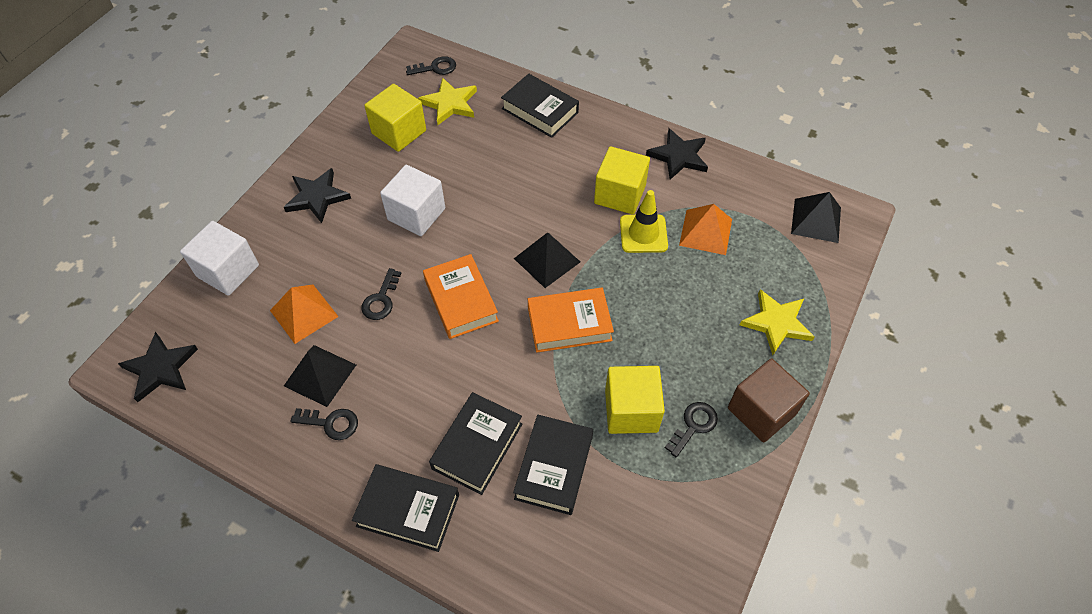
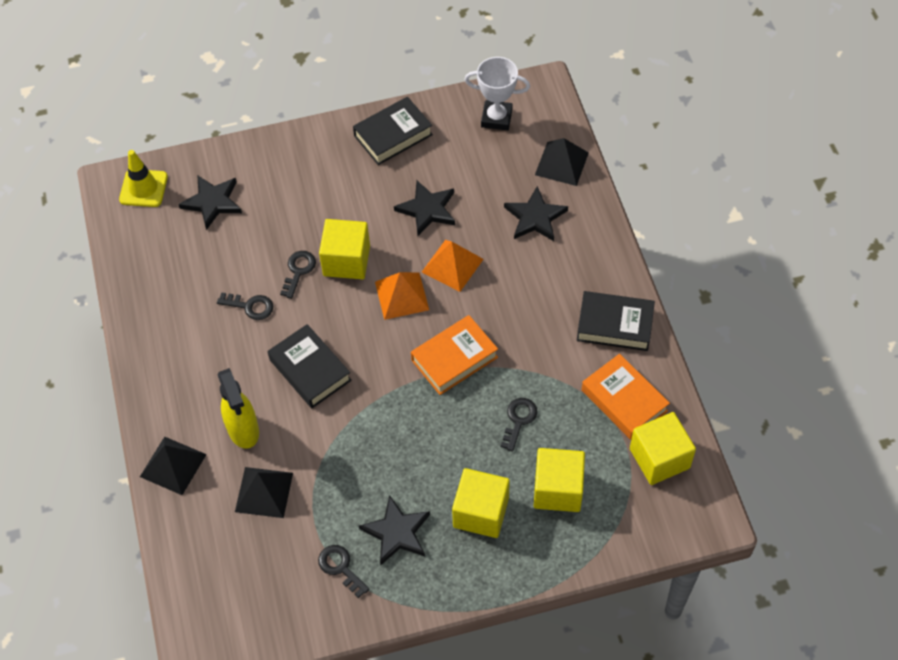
black book: 4 -> 3
black star: 3 -> 4
brown cube: 1 -> 0
white cube: 2 -> 0
white trophy: 0 -> 1
yellow cube: 3 -> 4
yellow spray bottle: 0 -> 1
yellow star: 2 -> 0

